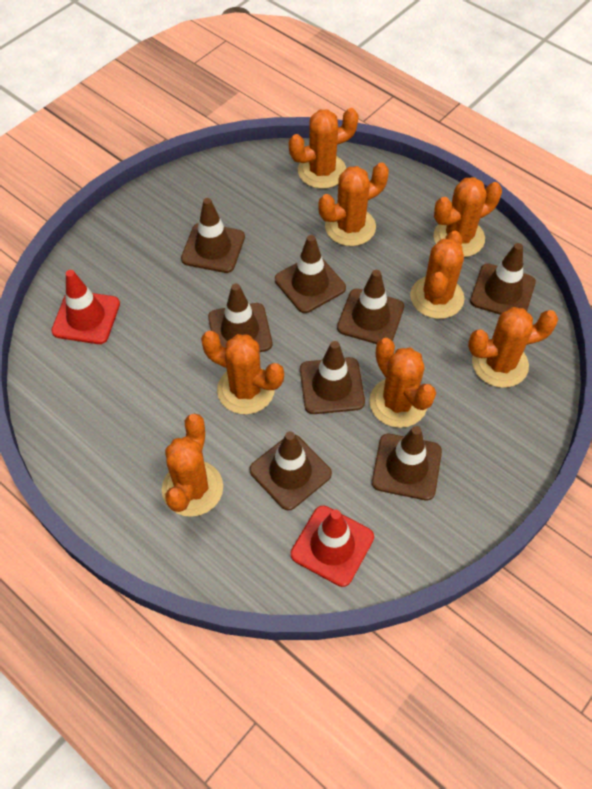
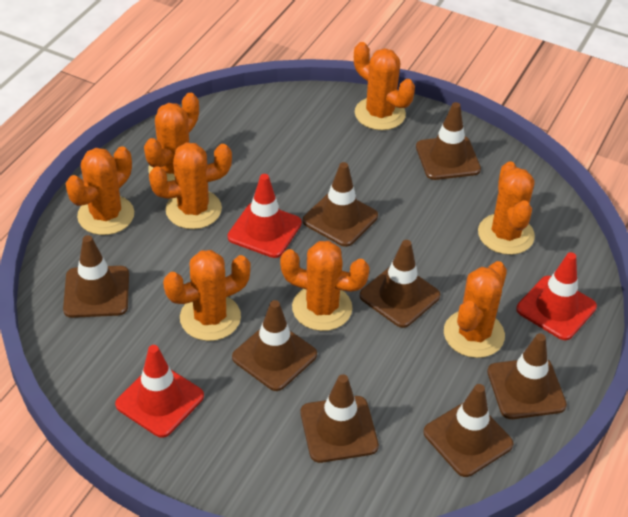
red traffic cone: 2 -> 3

